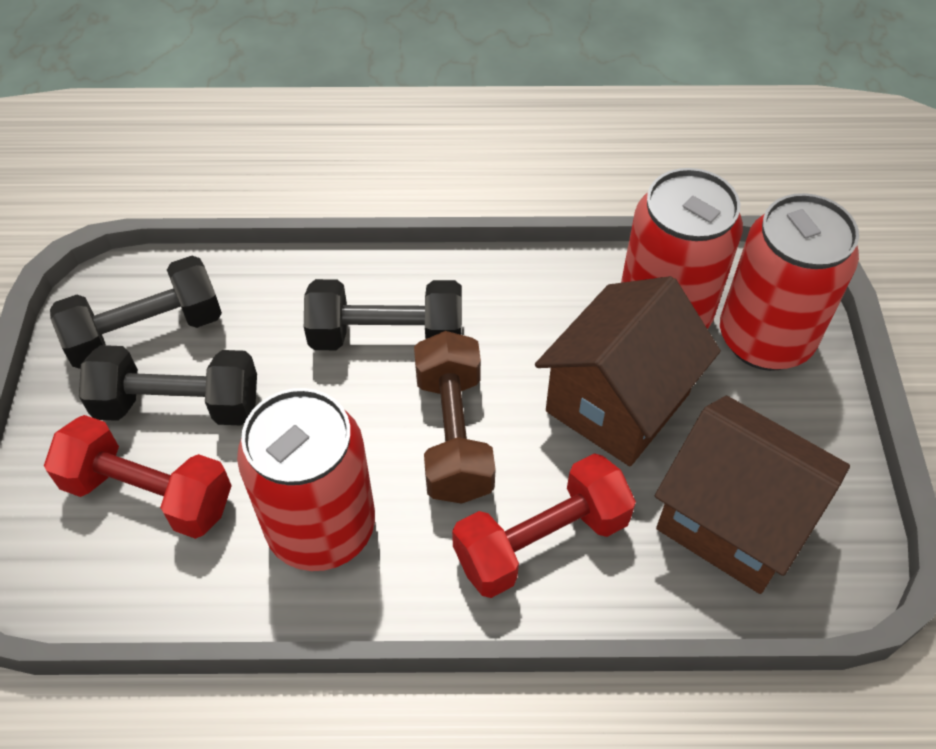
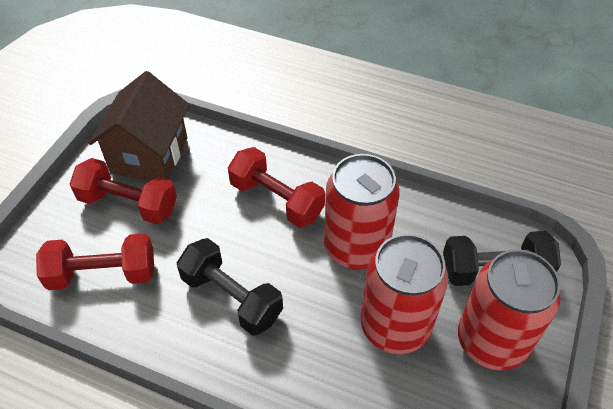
black dumbbell: 3 -> 2
brown dumbbell: 1 -> 0
brown house: 2 -> 1
red dumbbell: 2 -> 3

